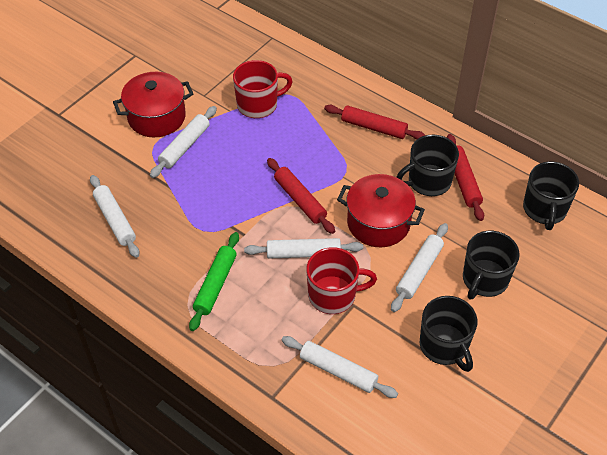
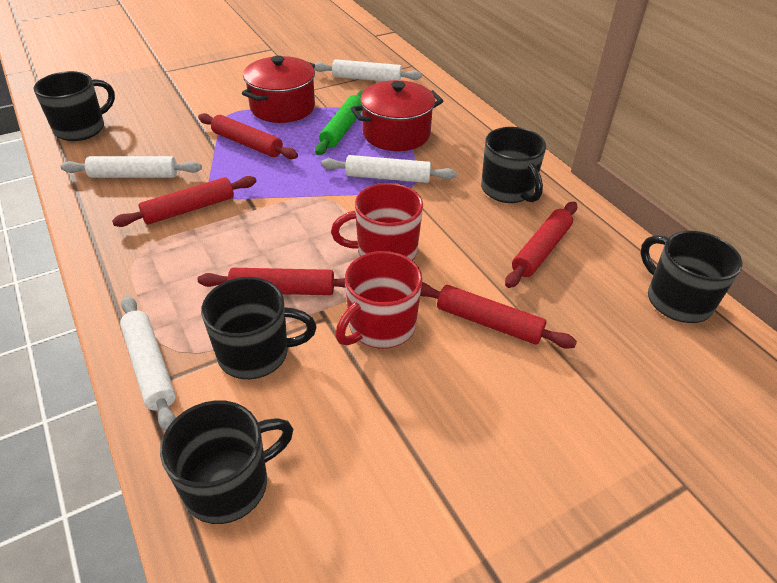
black mug: 4 -> 5
red rolling pin: 3 -> 5
white rolling pin: 5 -> 4

